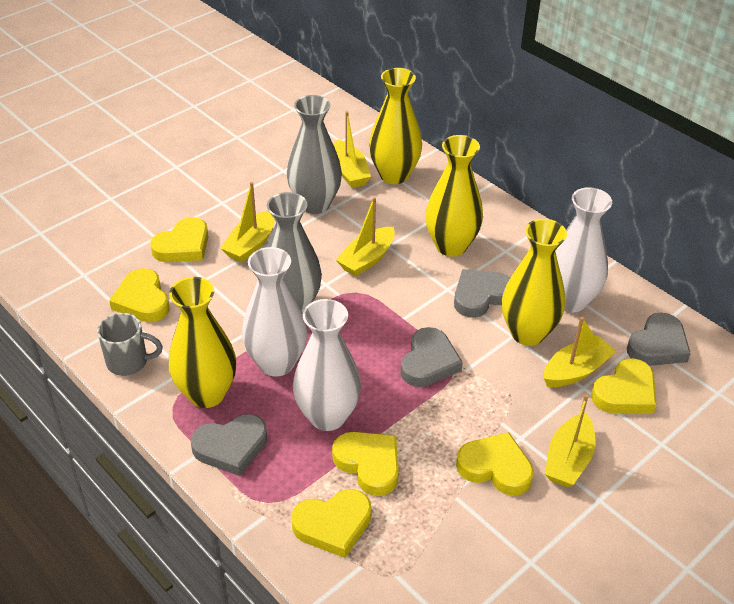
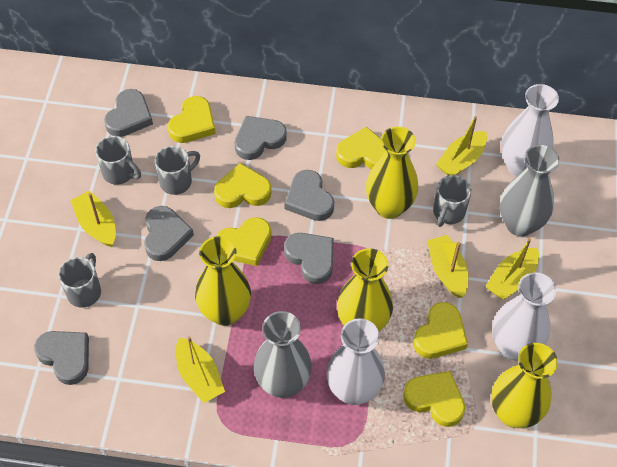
grey heart: 4 -> 6
grey mug: 1 -> 4

